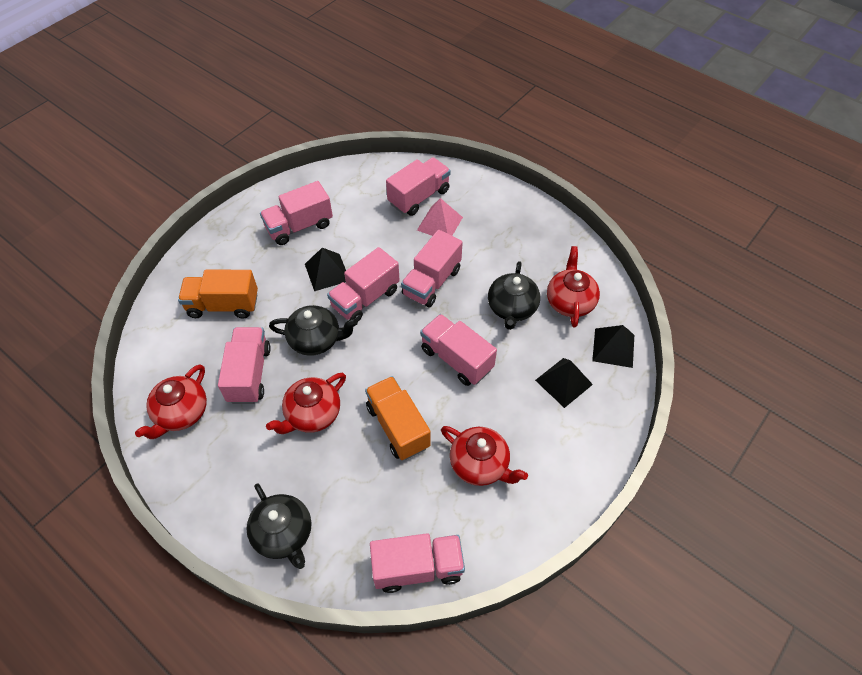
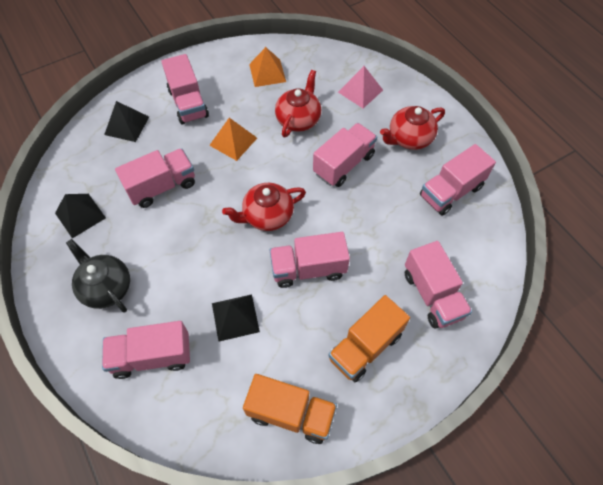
black teapot: 3 -> 1
orange pyramid: 0 -> 2
red teapot: 4 -> 3

